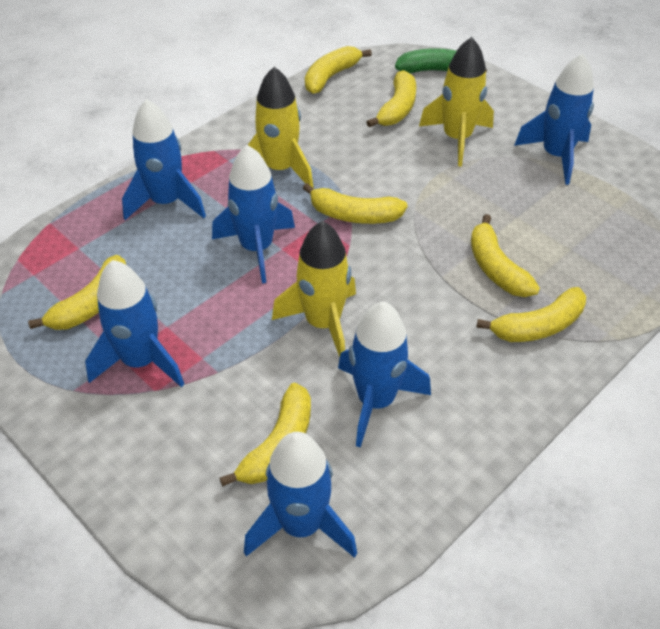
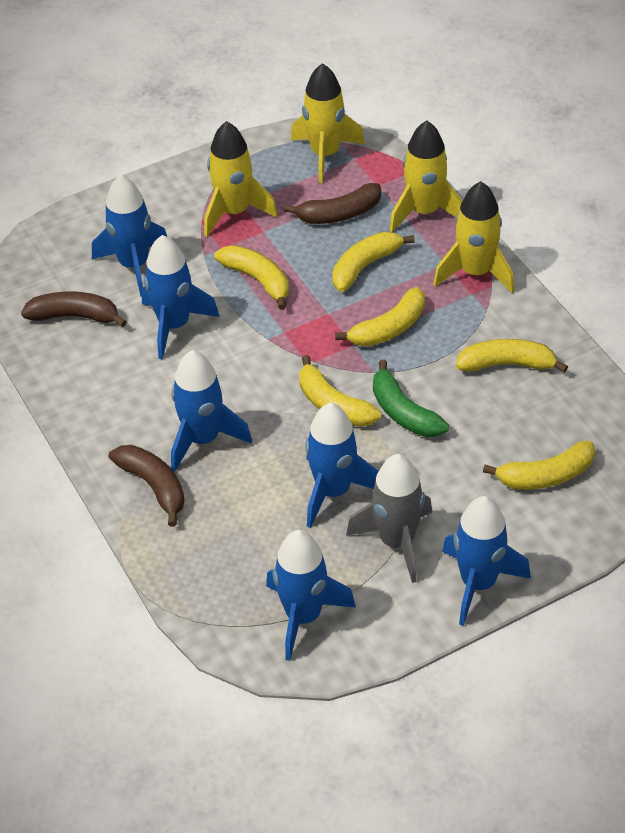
brown banana: 0 -> 3
grey rocket: 0 -> 1
yellow banana: 7 -> 6
yellow rocket: 3 -> 4

